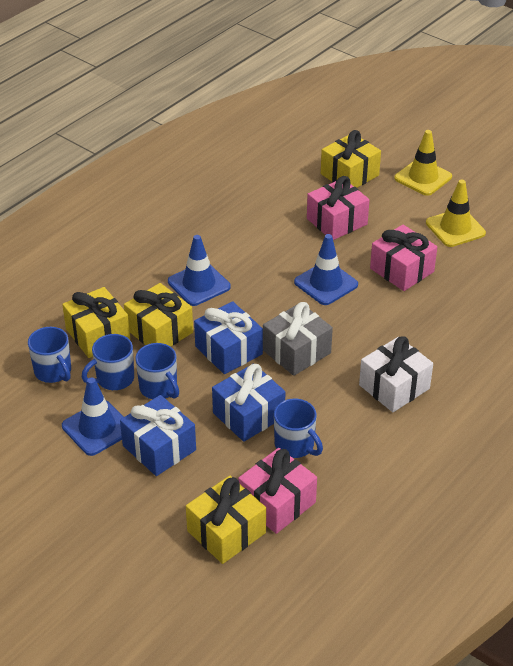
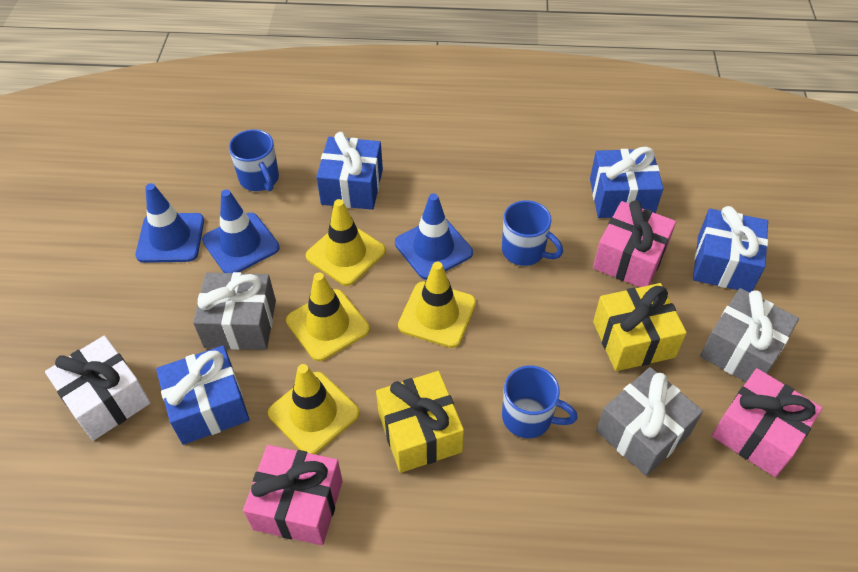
blue gift: 3 -> 4
blue mug: 4 -> 3
grey gift: 1 -> 3
yellow gift: 4 -> 2
yellow traffic cone: 2 -> 4

